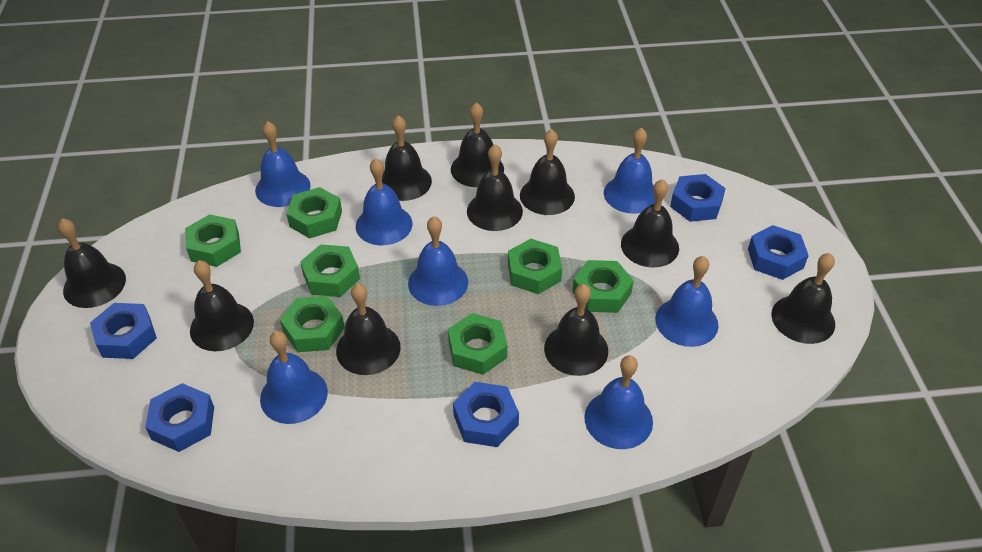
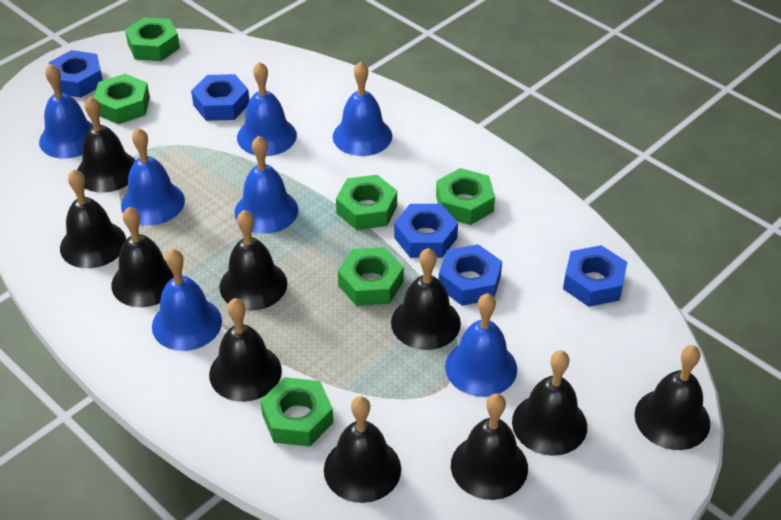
green nut: 7 -> 6

